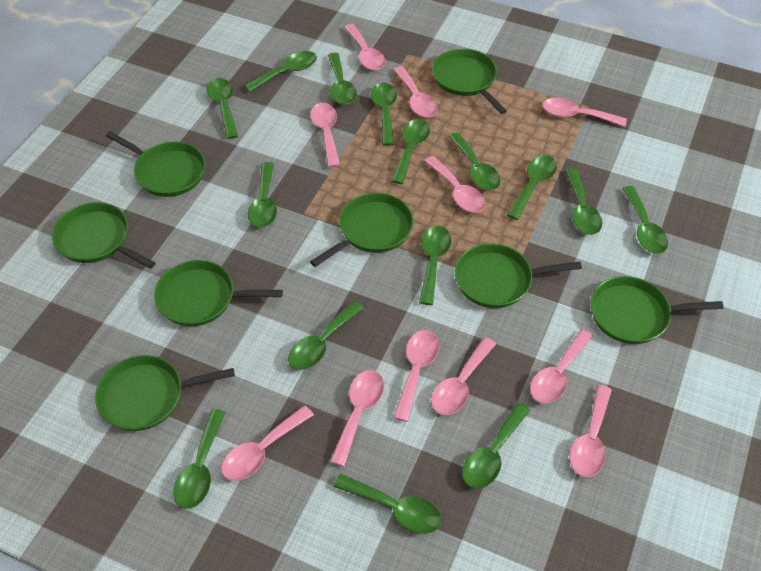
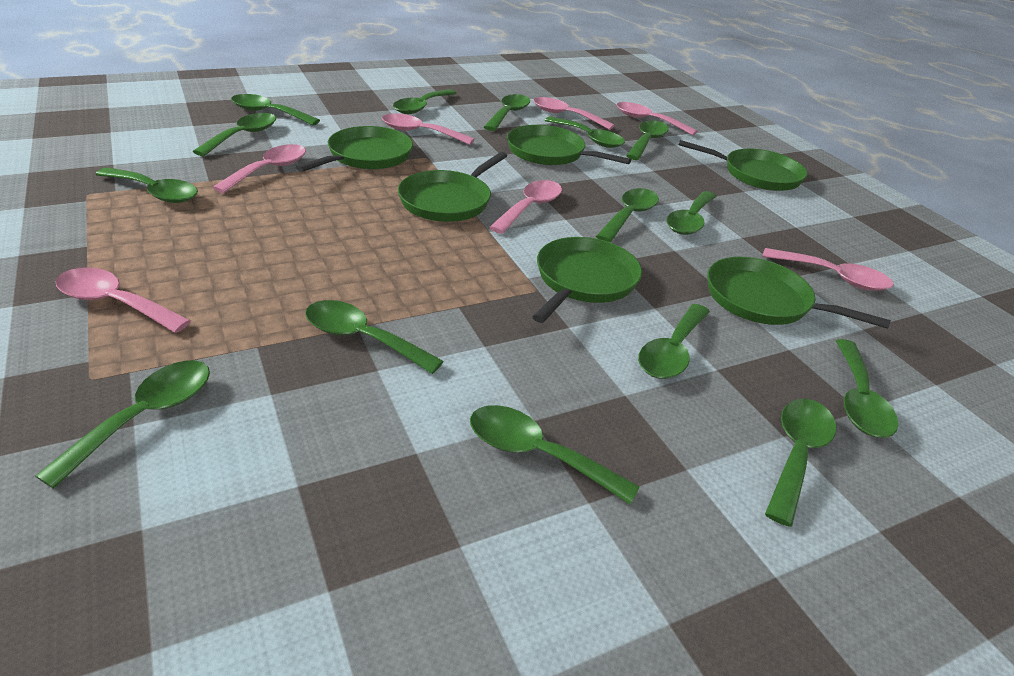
green pan: 8 -> 6
pink spoon: 11 -> 7

